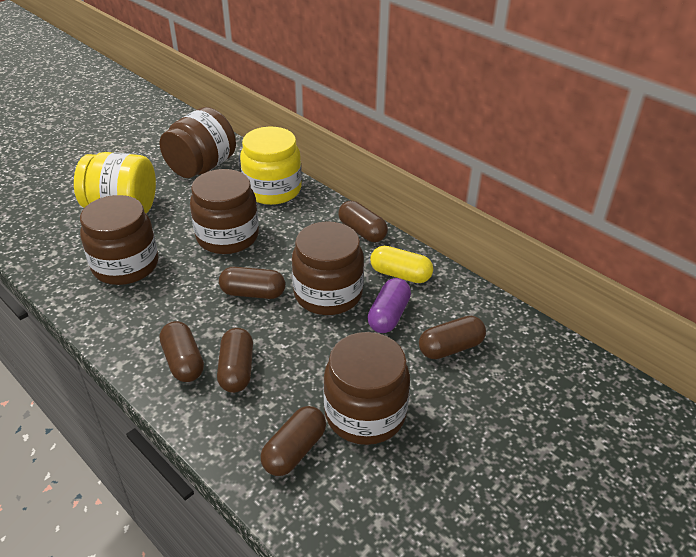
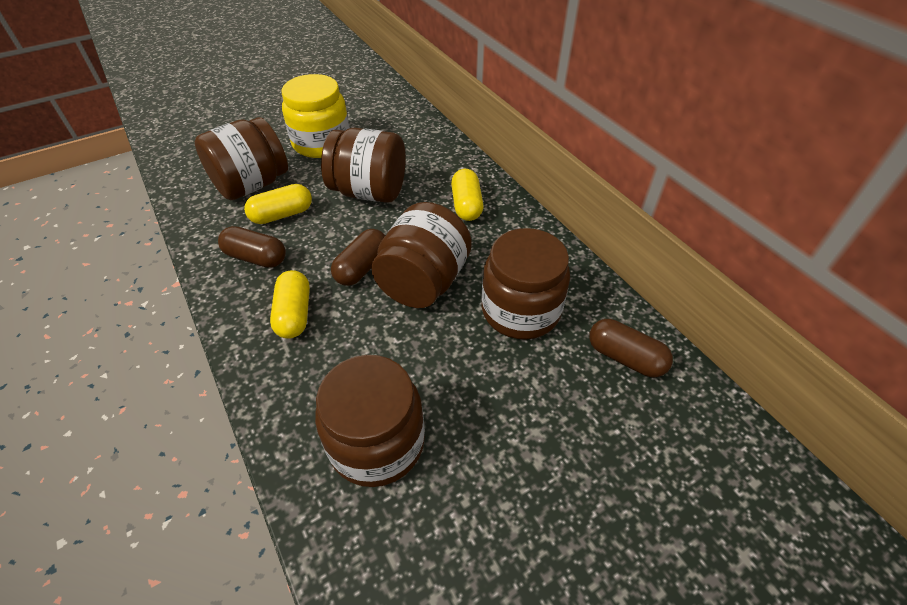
brown capsule: 6 -> 3
purple capsule: 1 -> 0
yellow capsule: 1 -> 3
yellow jar: 2 -> 1

